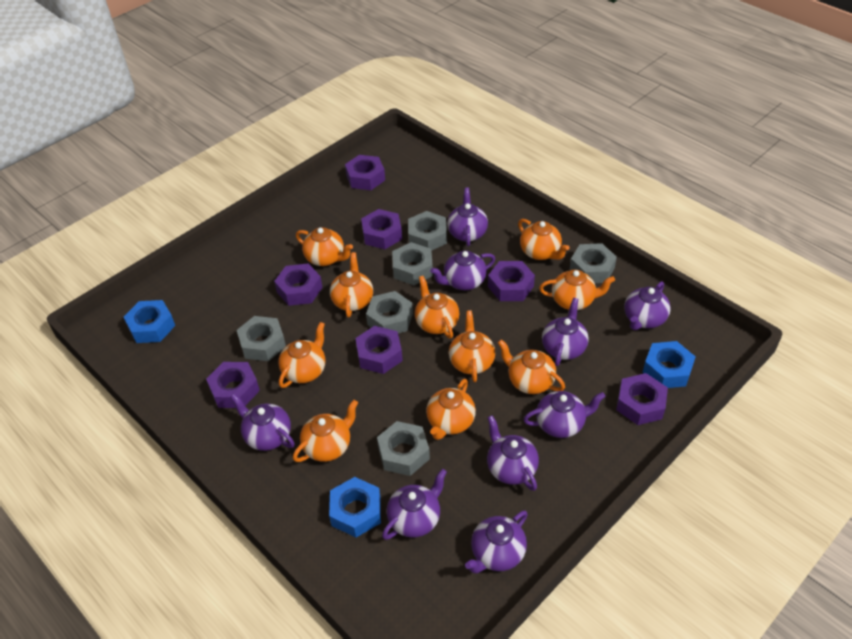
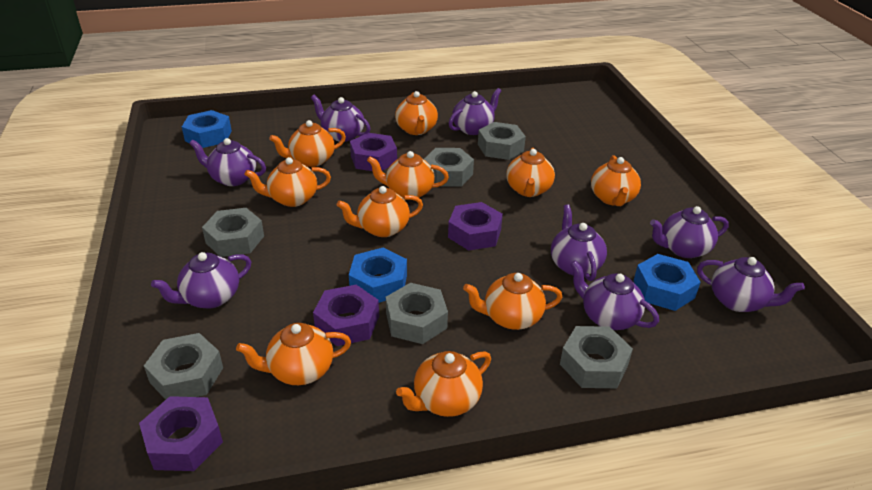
purple nut: 7 -> 4
purple teapot: 9 -> 8

